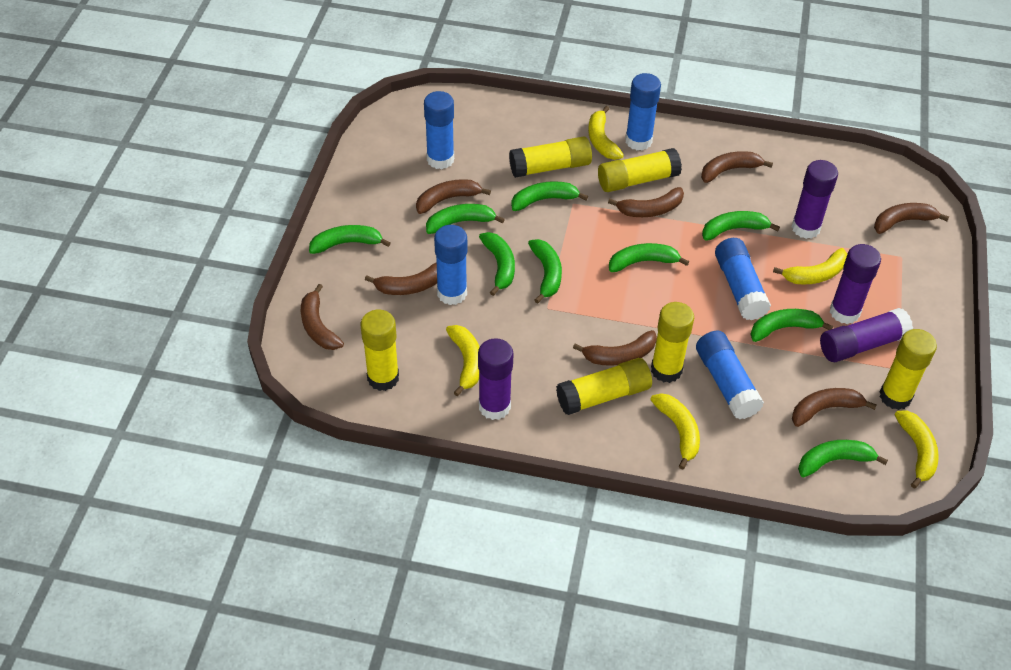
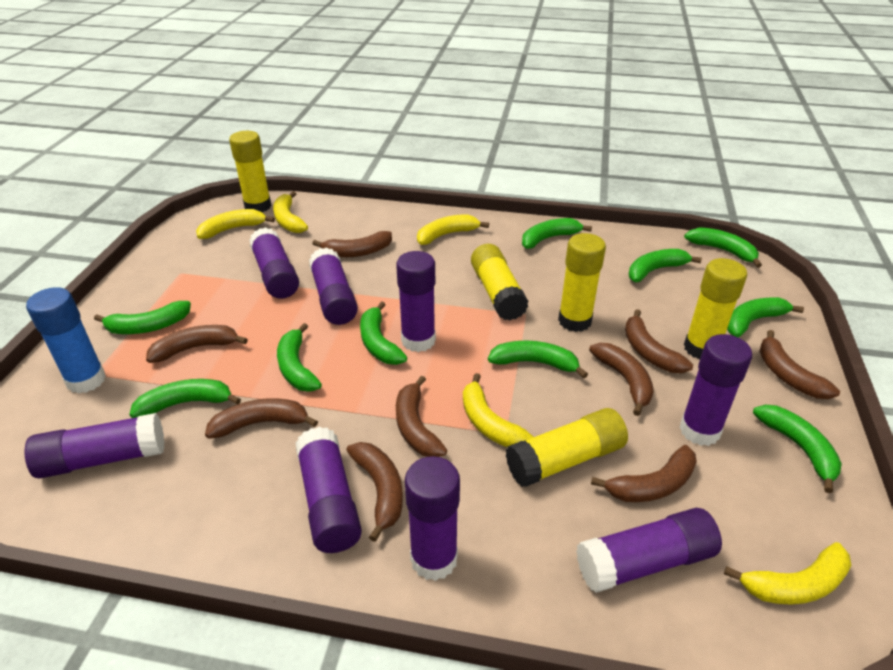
blue glue stick: 5 -> 1
brown banana: 8 -> 9
green banana: 9 -> 10
purple glue stick: 4 -> 8
yellow glue stick: 6 -> 5

